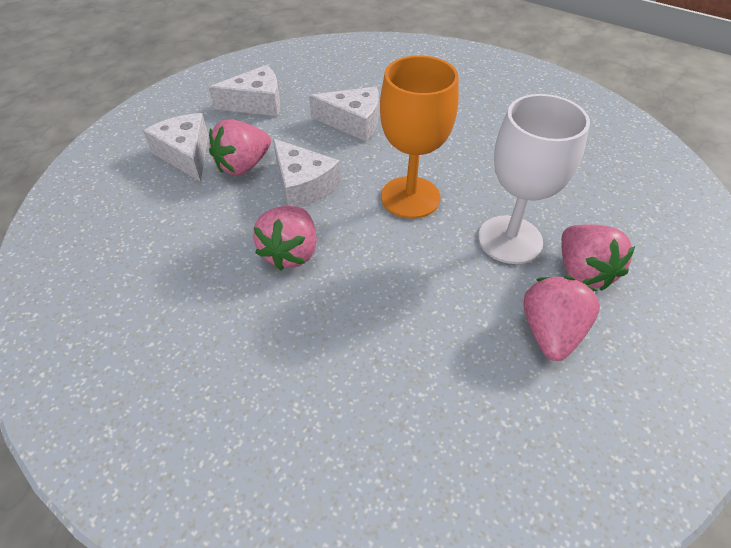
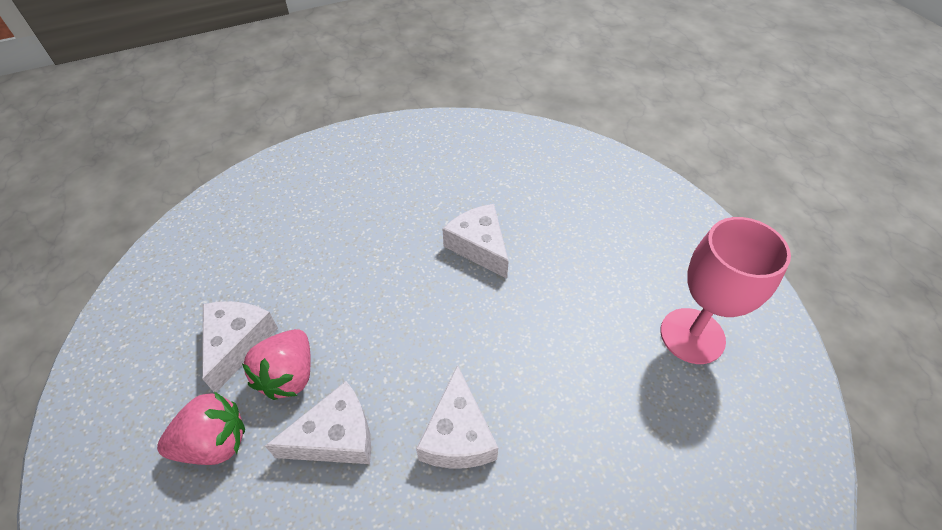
orange goblet: 1 -> 0
pink goblet: 0 -> 1
pink strawberry: 4 -> 2
white goblet: 1 -> 0

